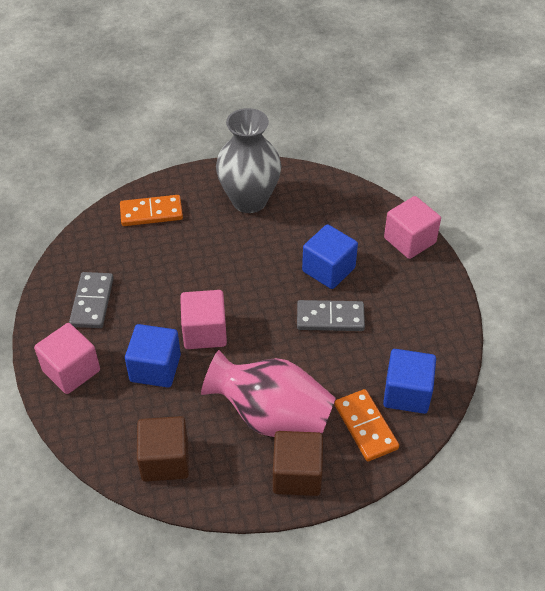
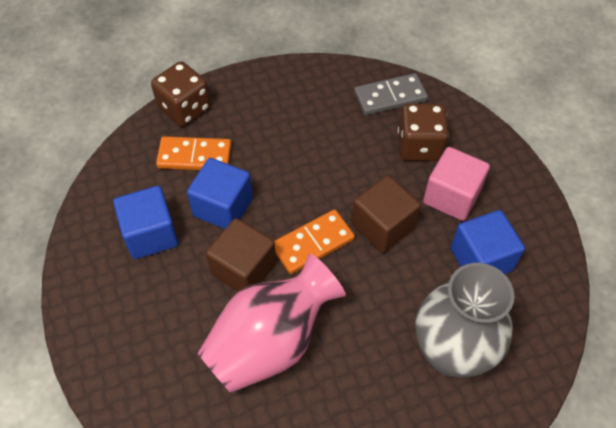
brown dice: 0 -> 2
grey domino: 2 -> 1
pink cube: 3 -> 1

